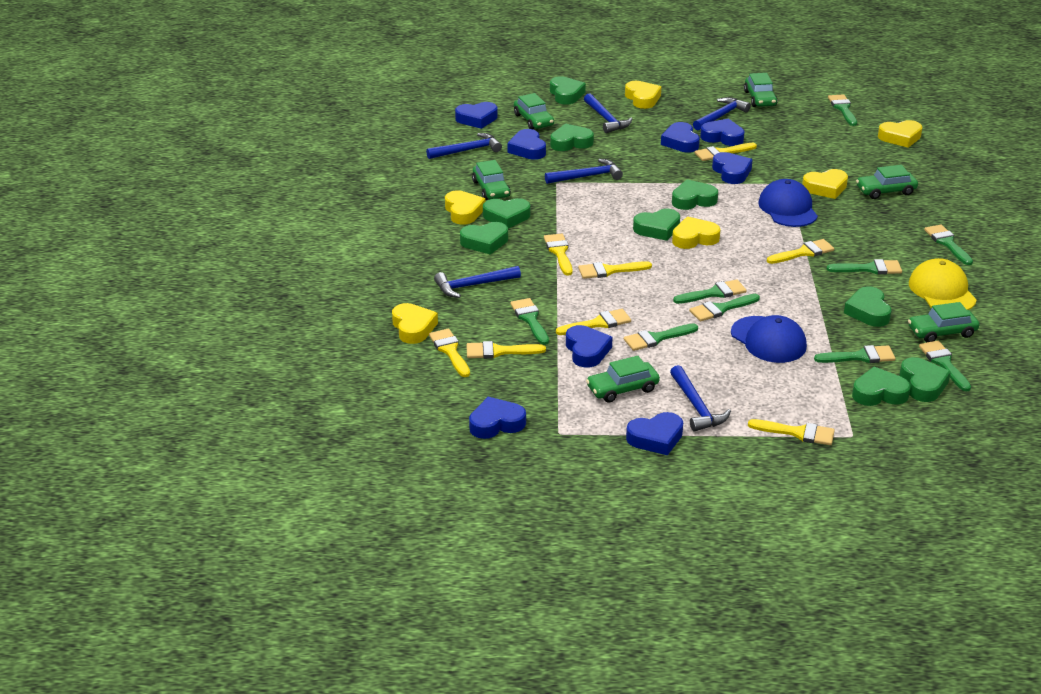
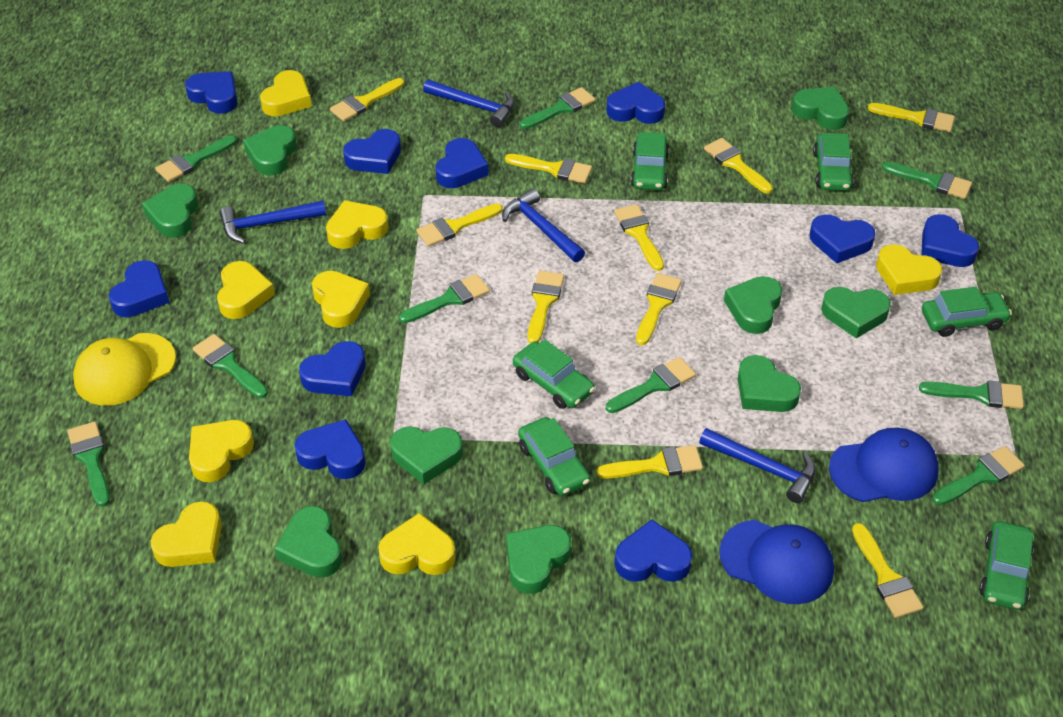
blue hammer: 6 -> 4
blue heart: 8 -> 10
yellow brush: 8 -> 10
yellow heart: 6 -> 8

